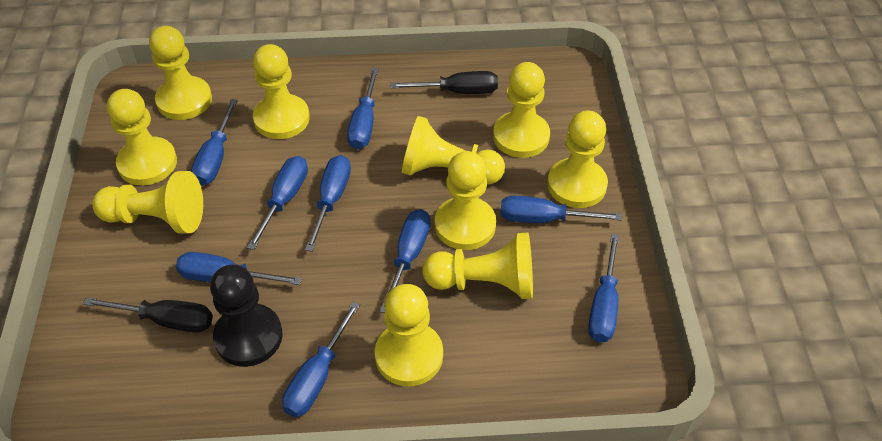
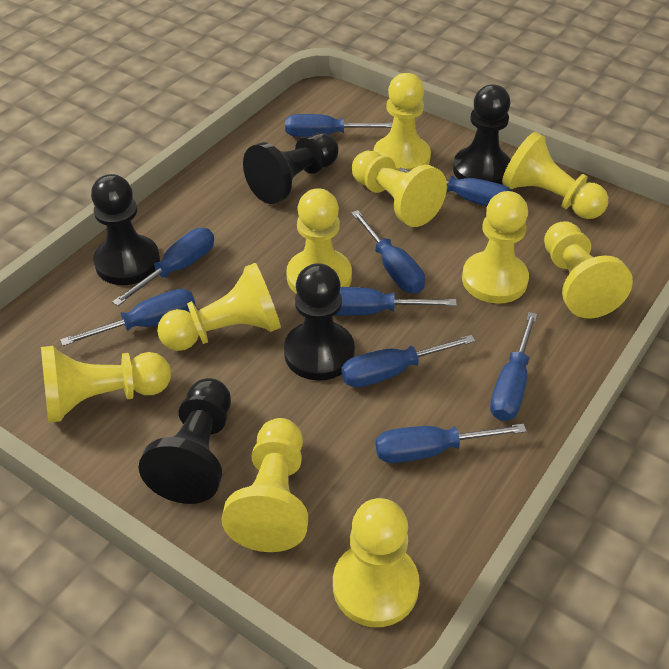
black pawn: 1 -> 5
black screwdriver: 2 -> 0

